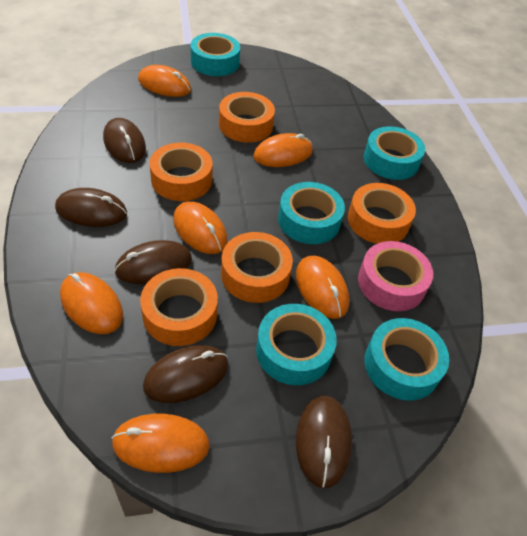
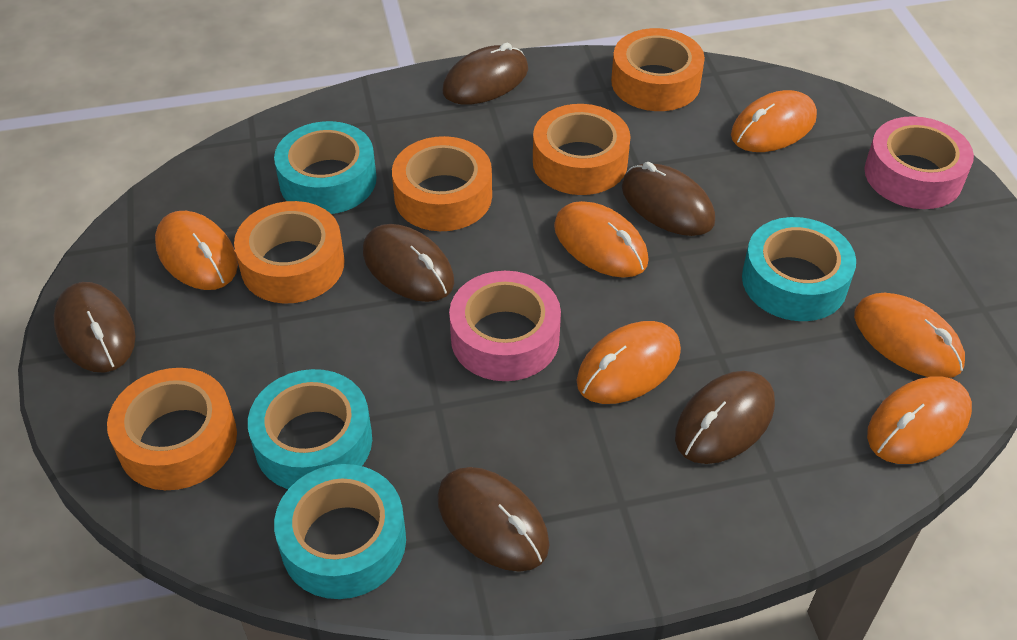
brown mouse: 5 -> 6
pink tape: 1 -> 2
turquoise tape: 5 -> 4

